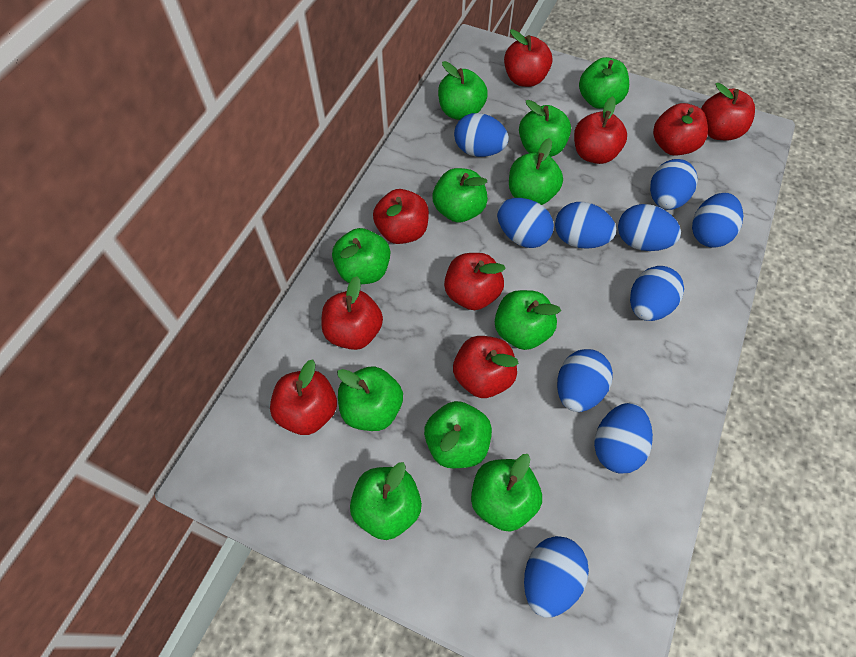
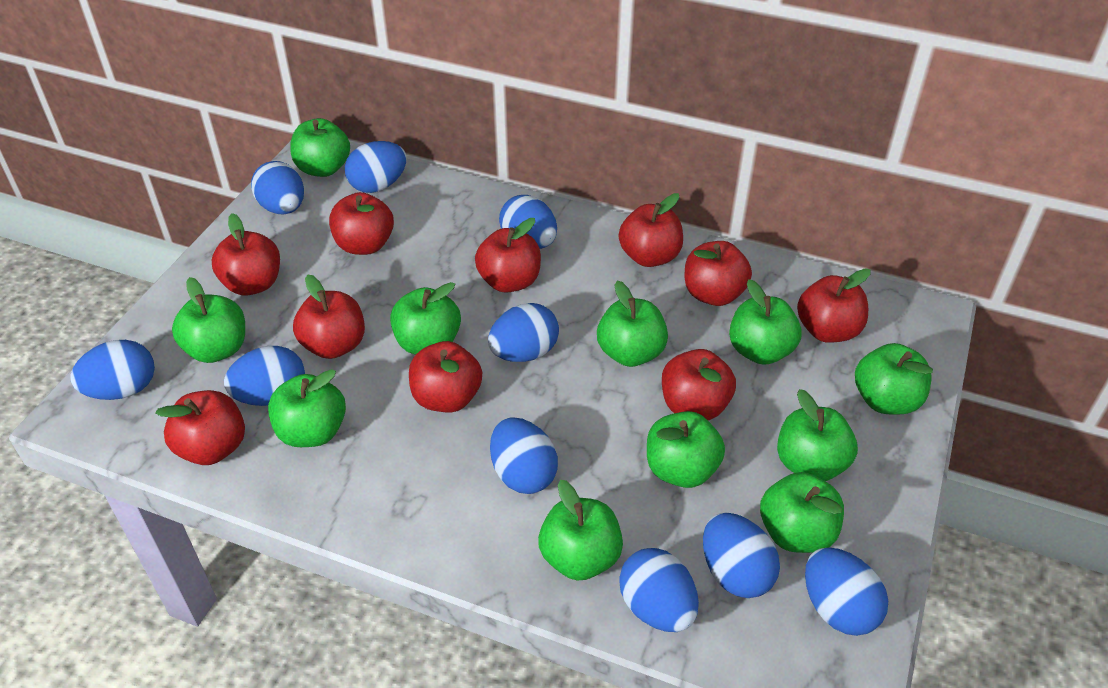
red apple: 9 -> 10

